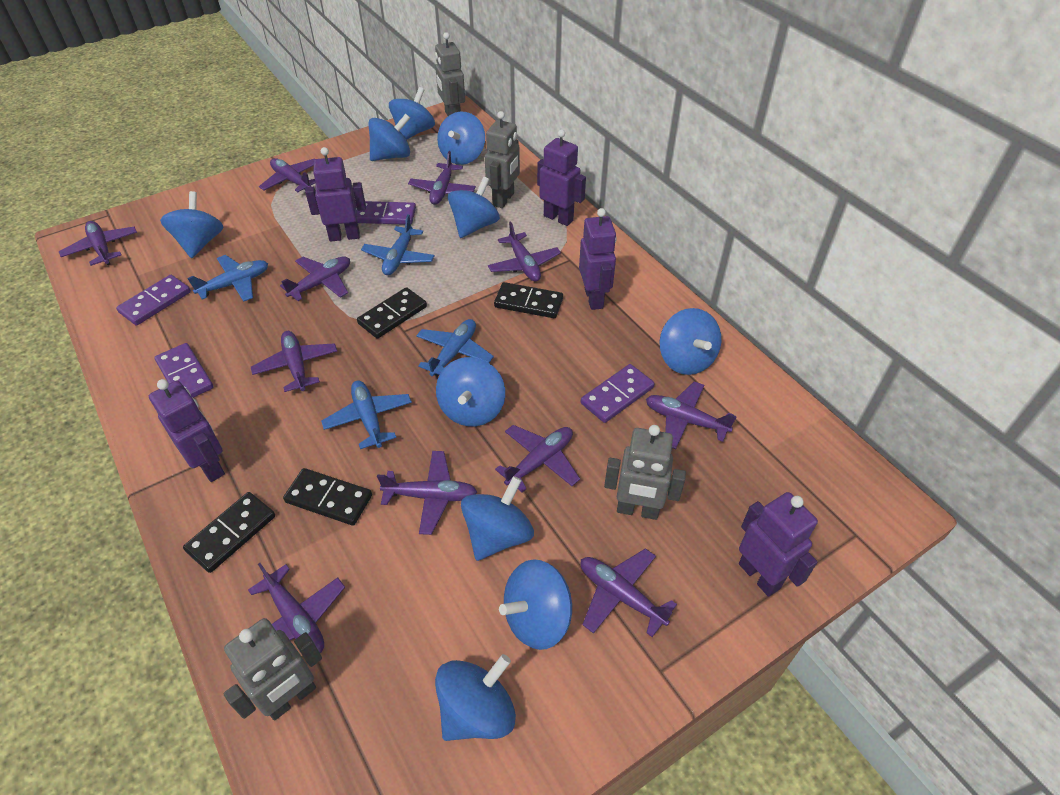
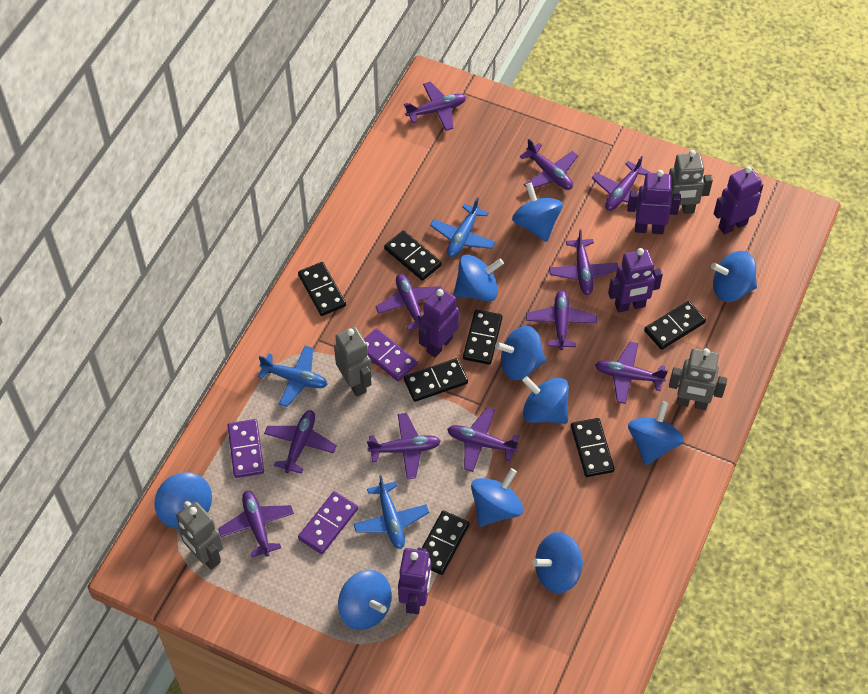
black domino: 4 -> 7
blue plane: 4 -> 3
purple domino: 4 -> 3

